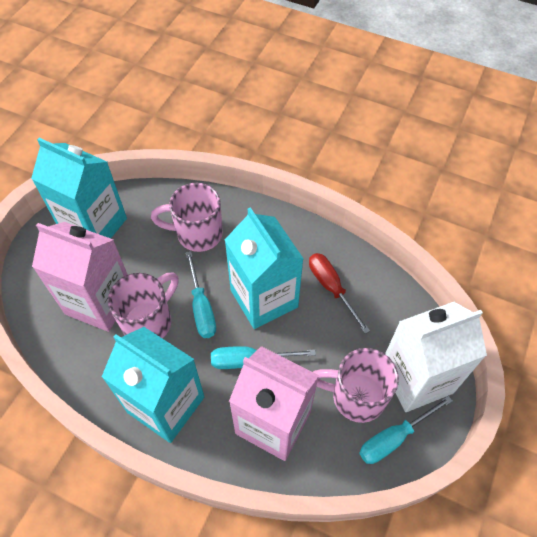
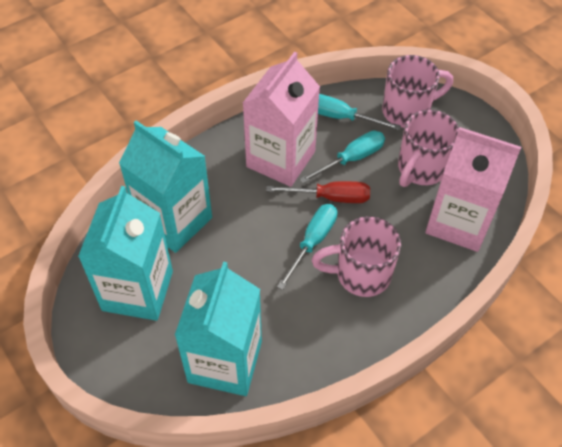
white carton: 1 -> 0

